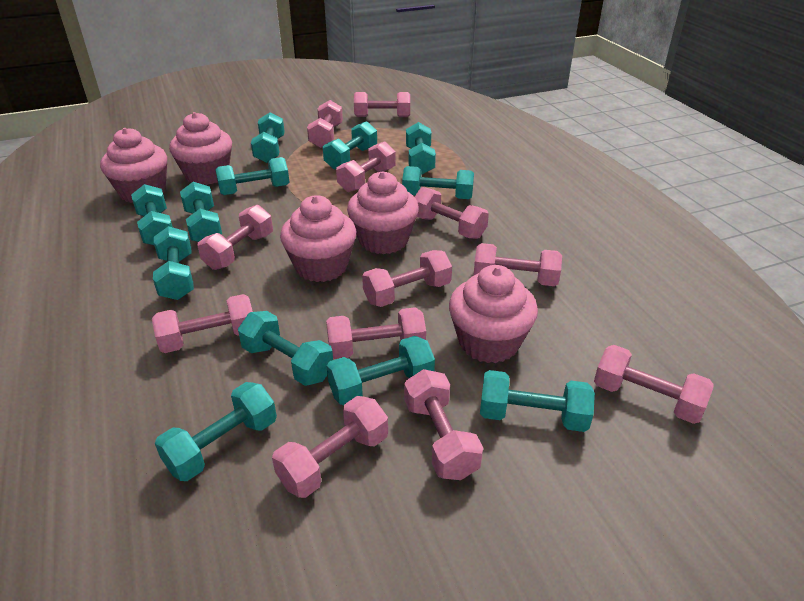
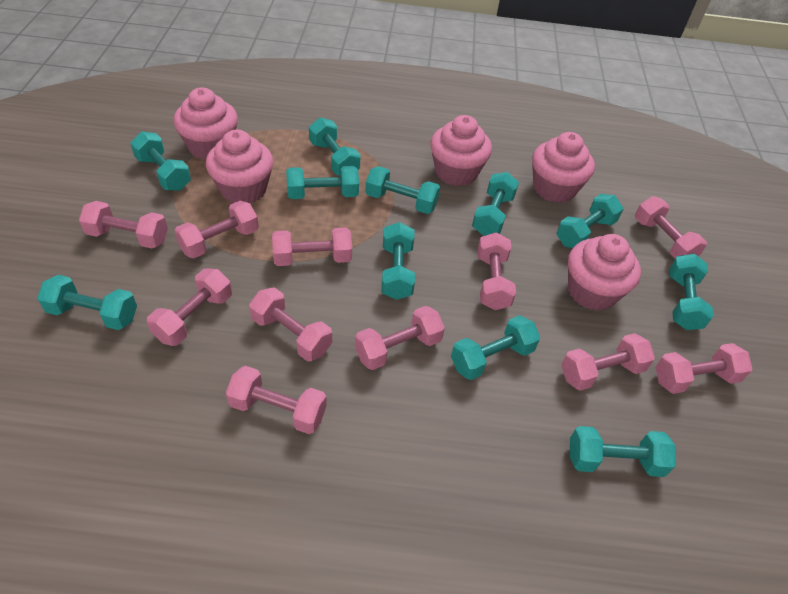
pink dumbbell: 12 -> 11
turquoise dumbbell: 12 -> 11

